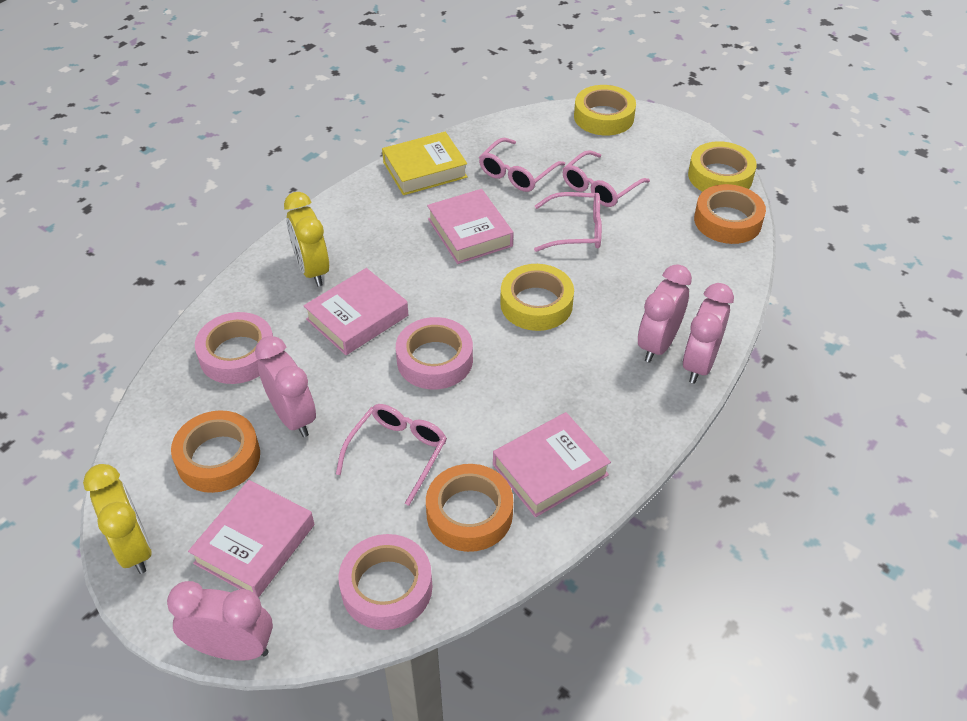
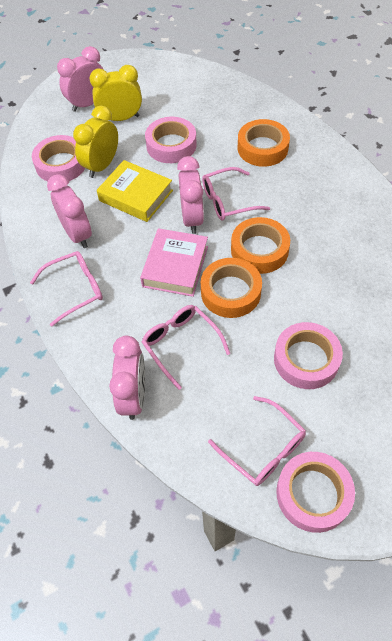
pink book: 4 -> 1
pink tape: 3 -> 4
yellow tape: 3 -> 0

